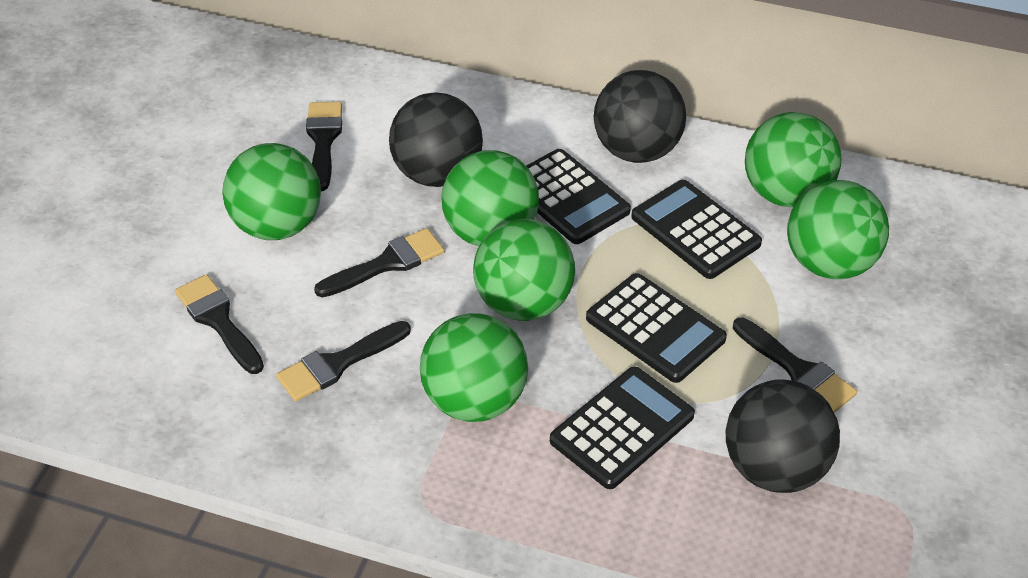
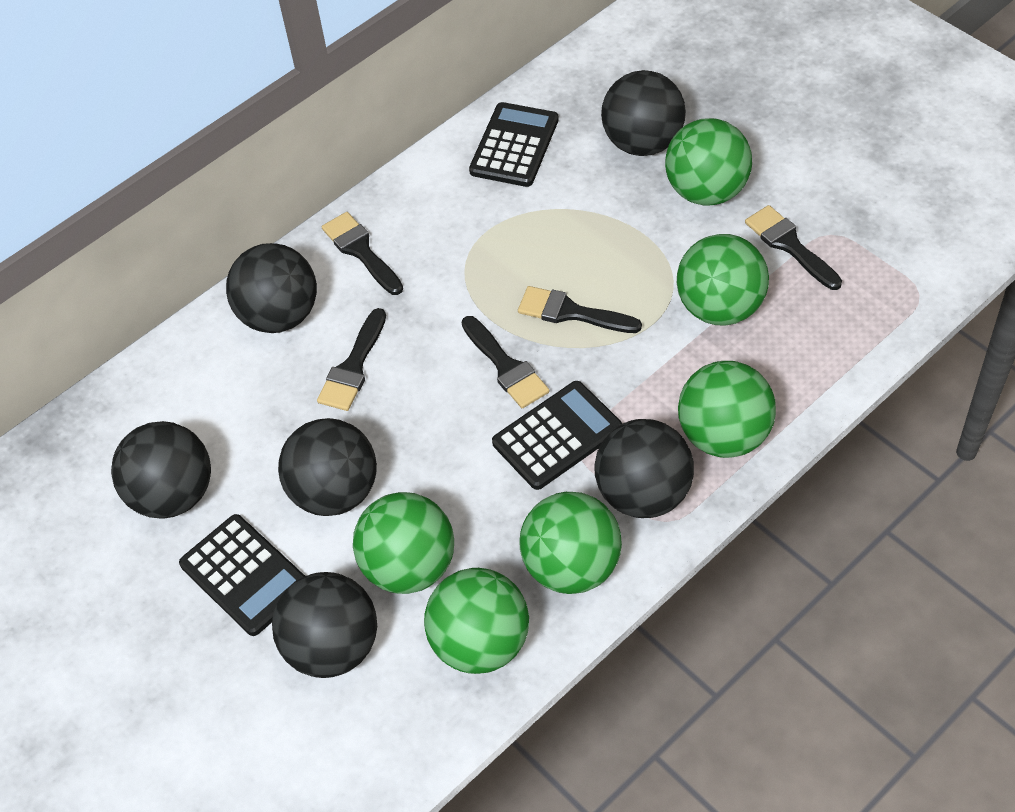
black ball: 3 -> 6
black calculator: 4 -> 3

